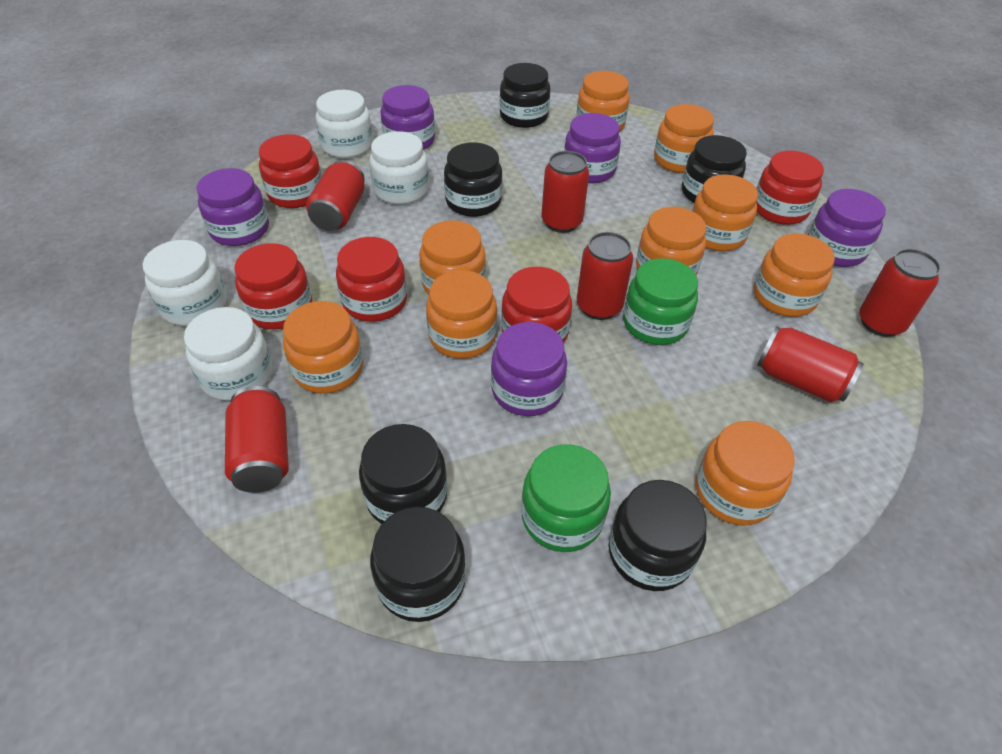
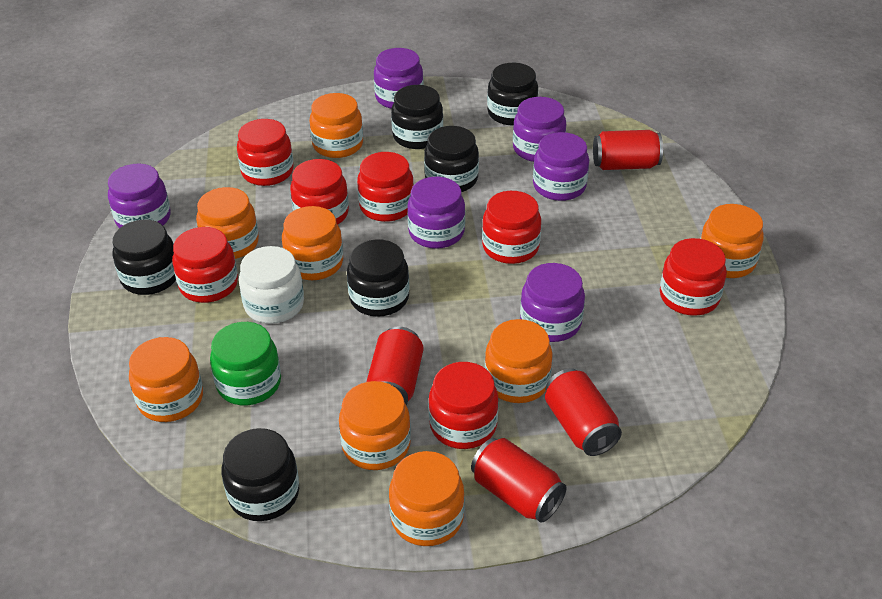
green jar: 2 -> 1
orange jar: 9 -> 8
purple jar: 5 -> 6
red can: 6 -> 4
red jar: 5 -> 7
white jar: 4 -> 1

